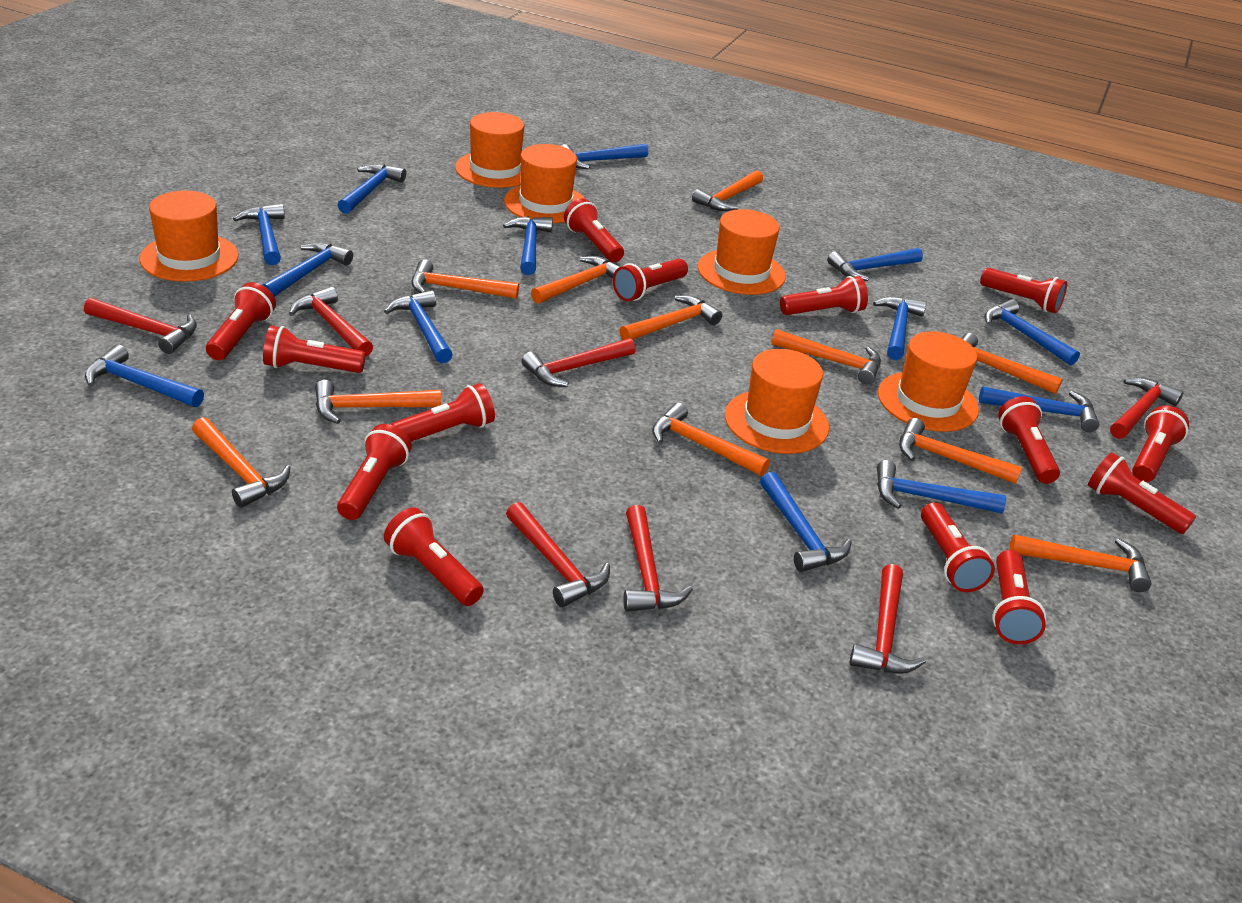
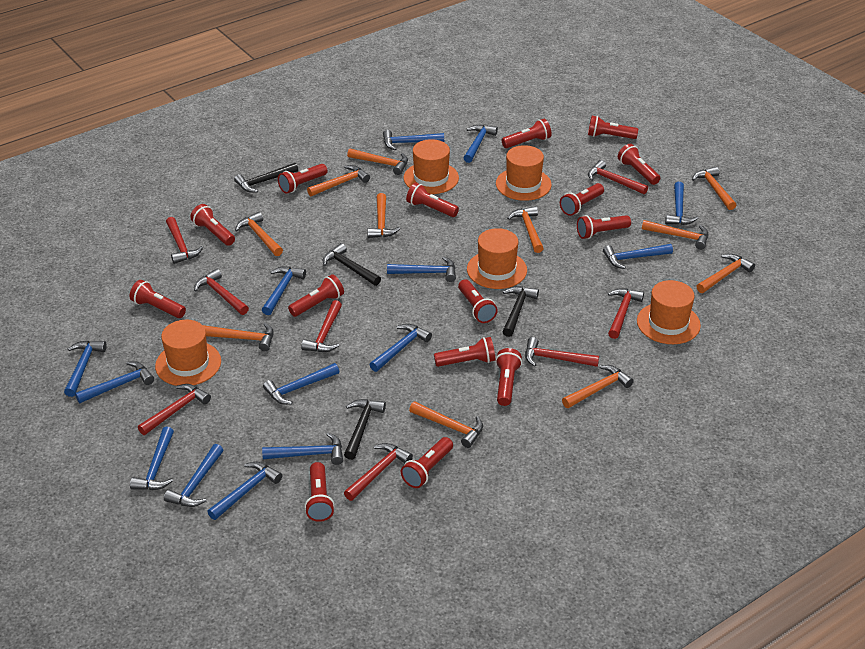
black hammer: 0 -> 4
blue hammer: 13 -> 14
orange hat: 6 -> 5
red flashlight: 14 -> 15
red hammer: 7 -> 8

